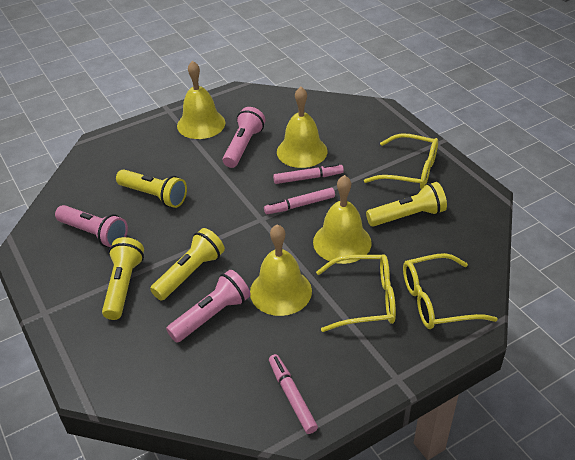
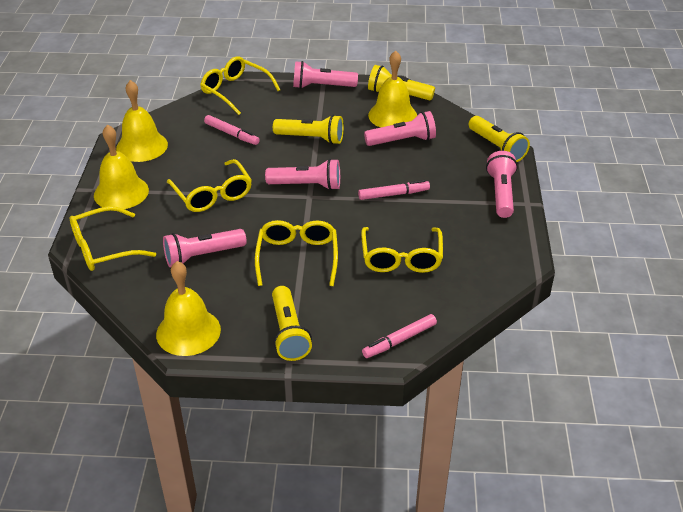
pink flashlight: 3 -> 5
yellow glasses: 3 -> 5

